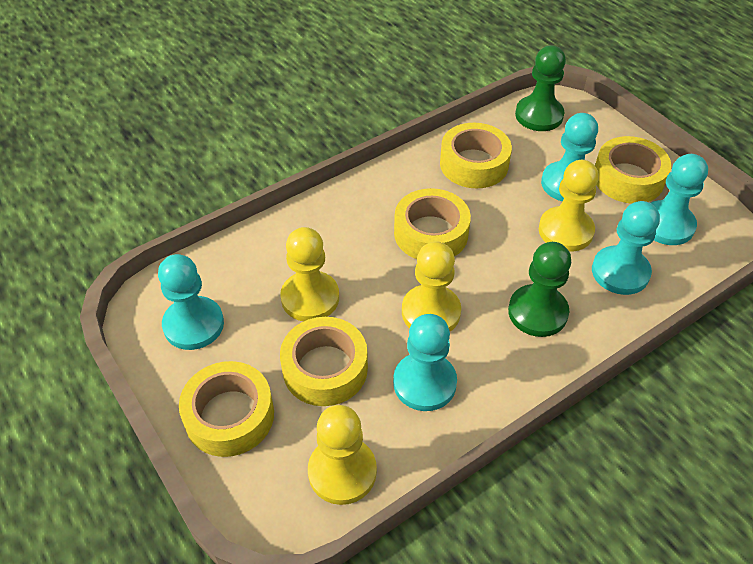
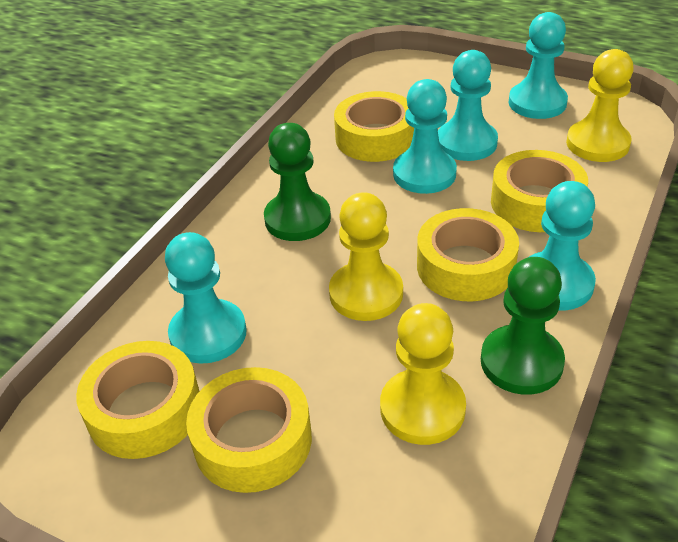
yellow pawn: 4 -> 3

